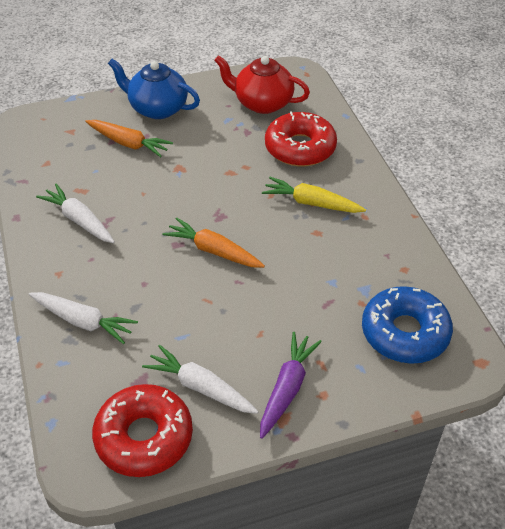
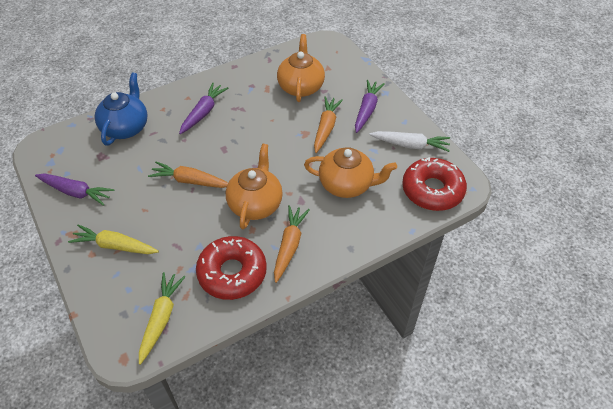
blue donut: 1 -> 0
orange carrot: 2 -> 3
orange teapot: 0 -> 3
purple carrot: 1 -> 3
red teapot: 1 -> 0
white carrot: 3 -> 1
yellow carrot: 1 -> 2

